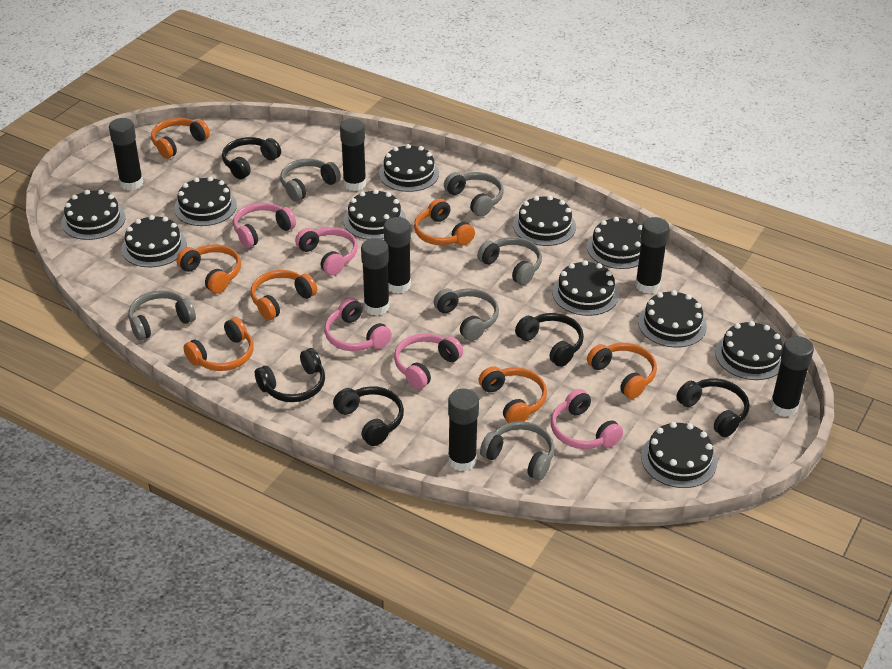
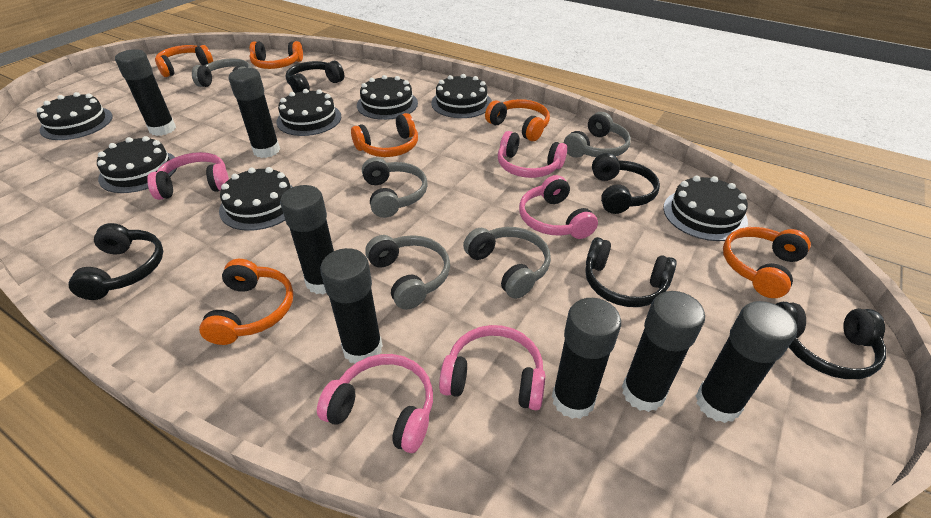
black cake: 11 -> 7
grey headphones: 6 -> 5
orange headphones: 7 -> 6

